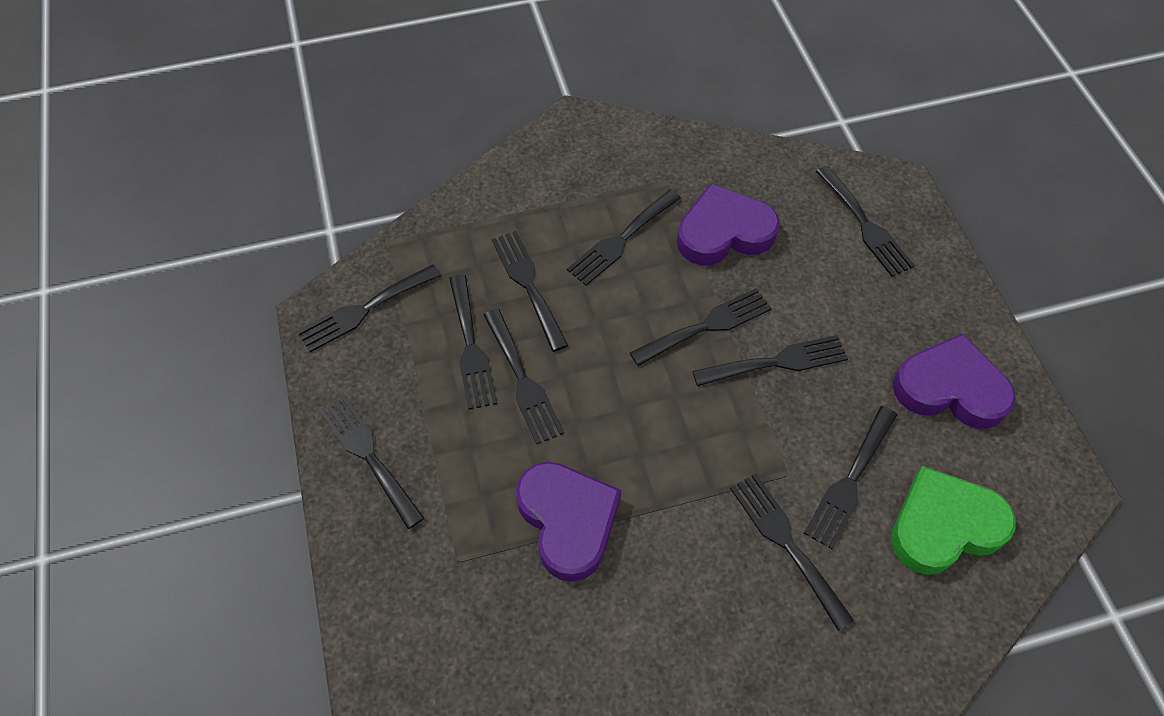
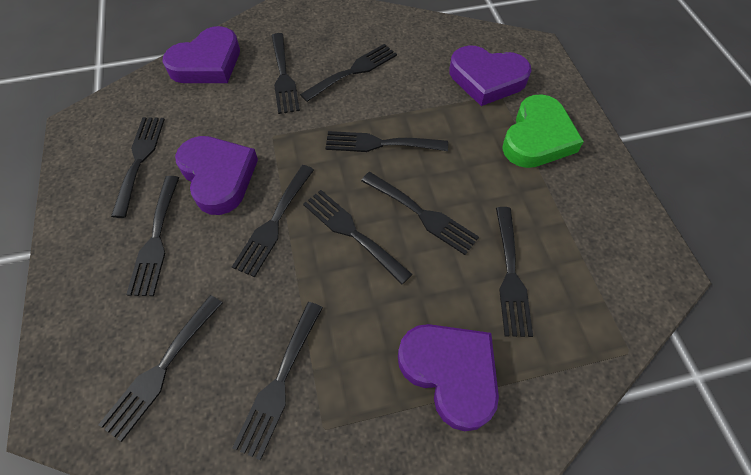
purple heart: 3 -> 4

